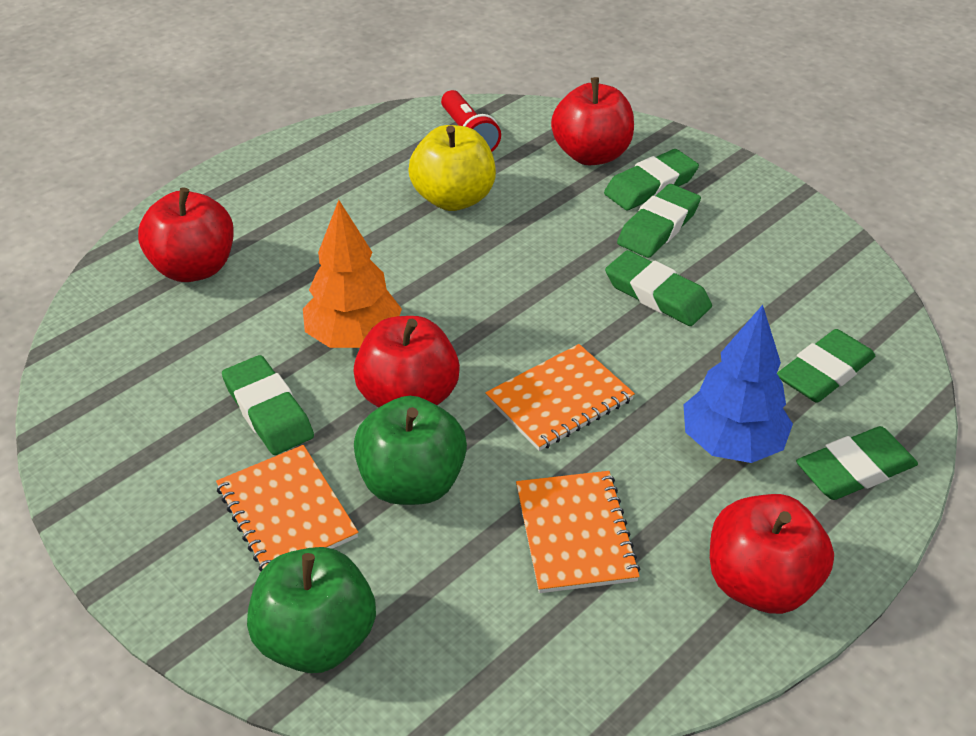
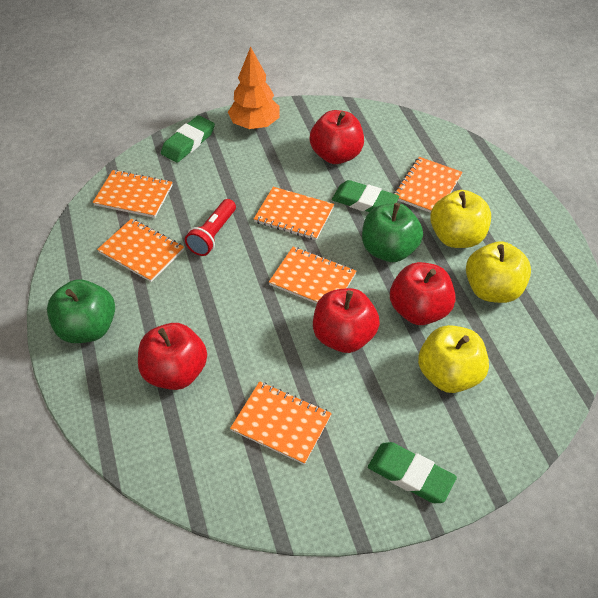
blue tree: 1 -> 0
green eraser: 6 -> 3
orange notebook: 3 -> 6
yellow apple: 1 -> 3

